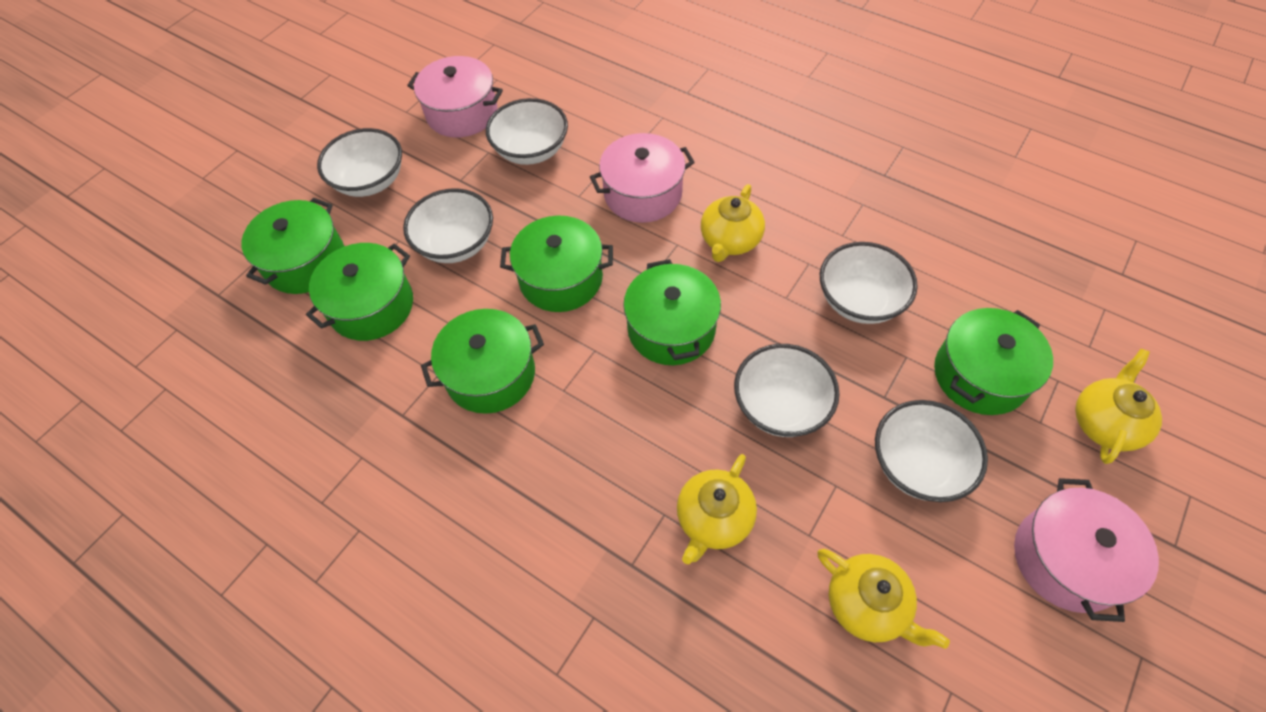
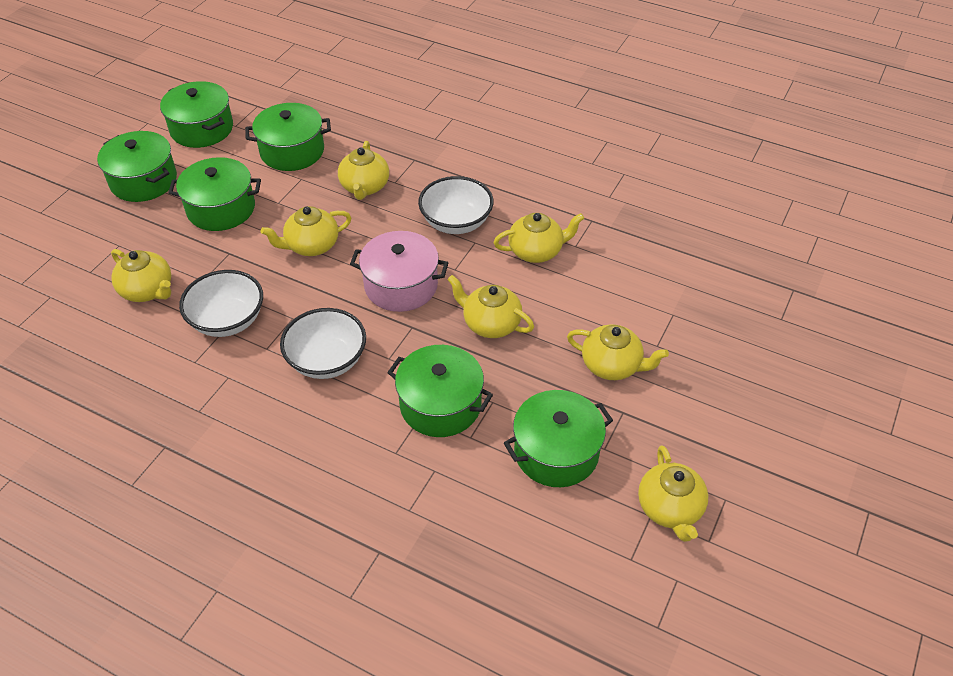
pink pot: 3 -> 1
white bowl: 6 -> 3
yellow teapot: 4 -> 7

